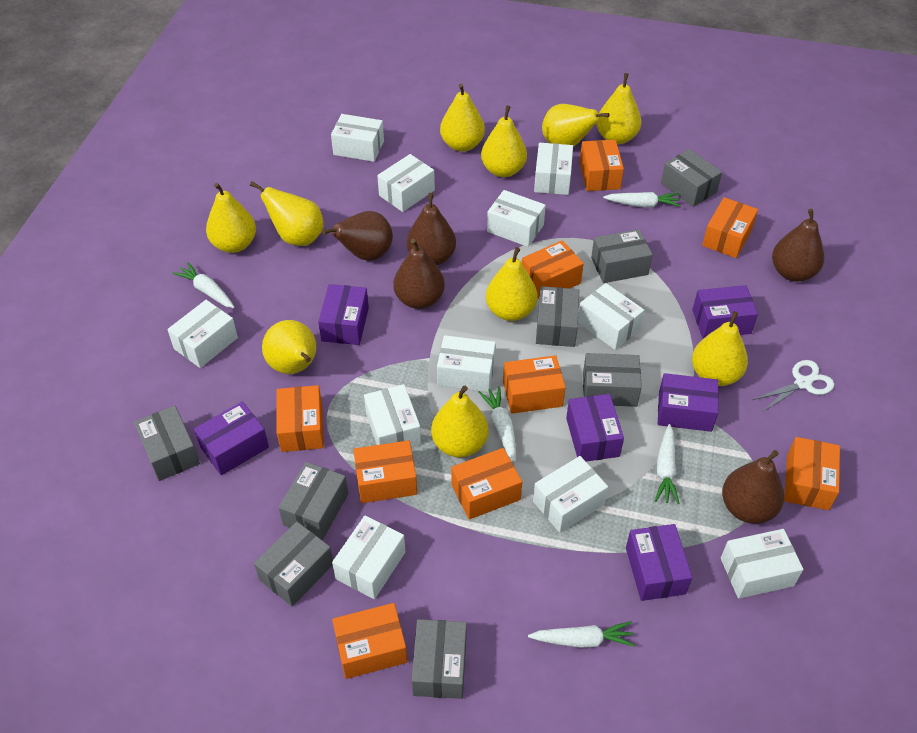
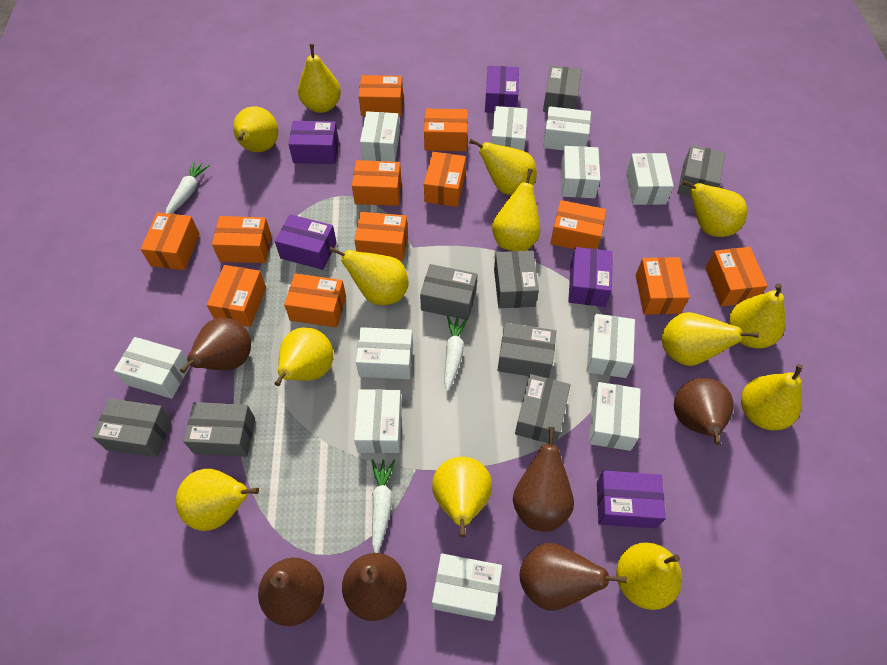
brown pear: 5 -> 6
orange box: 9 -> 12
purple box: 6 -> 5
white carrot: 5 -> 3
white scissors: 1 -> 0
yellow pear: 10 -> 13

